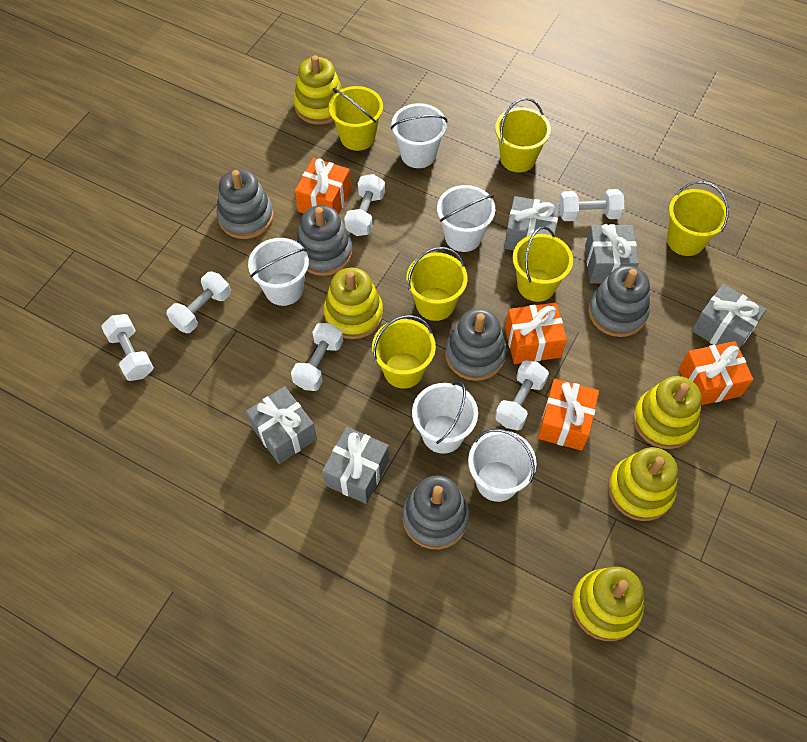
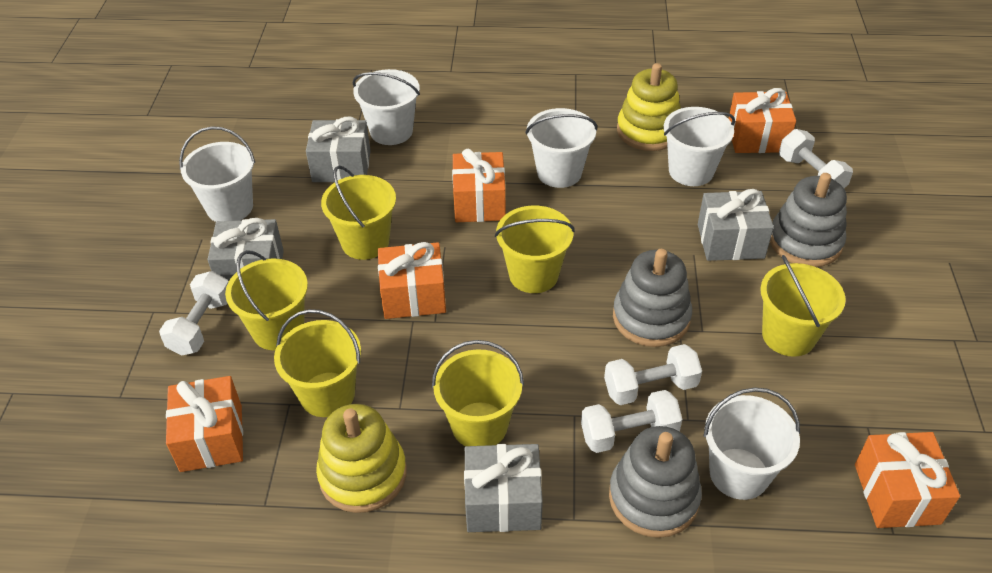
grey gift: 5 -> 4
grey stacking toy: 5 -> 3
orange gift: 4 -> 5
white dumbbell: 6 -> 4
yellow stacking toy: 5 -> 2

